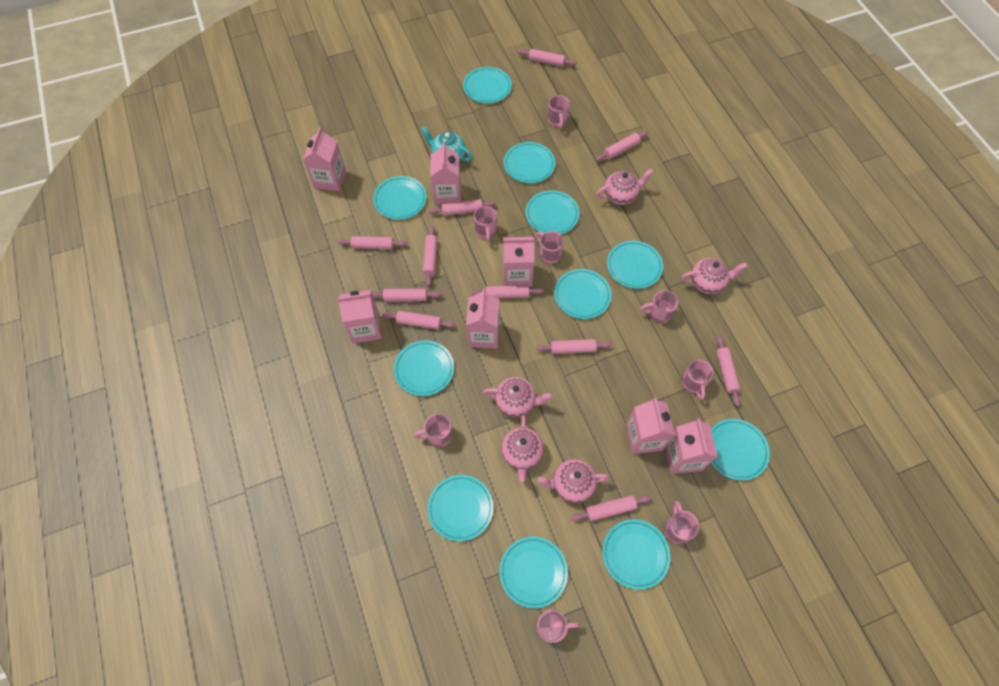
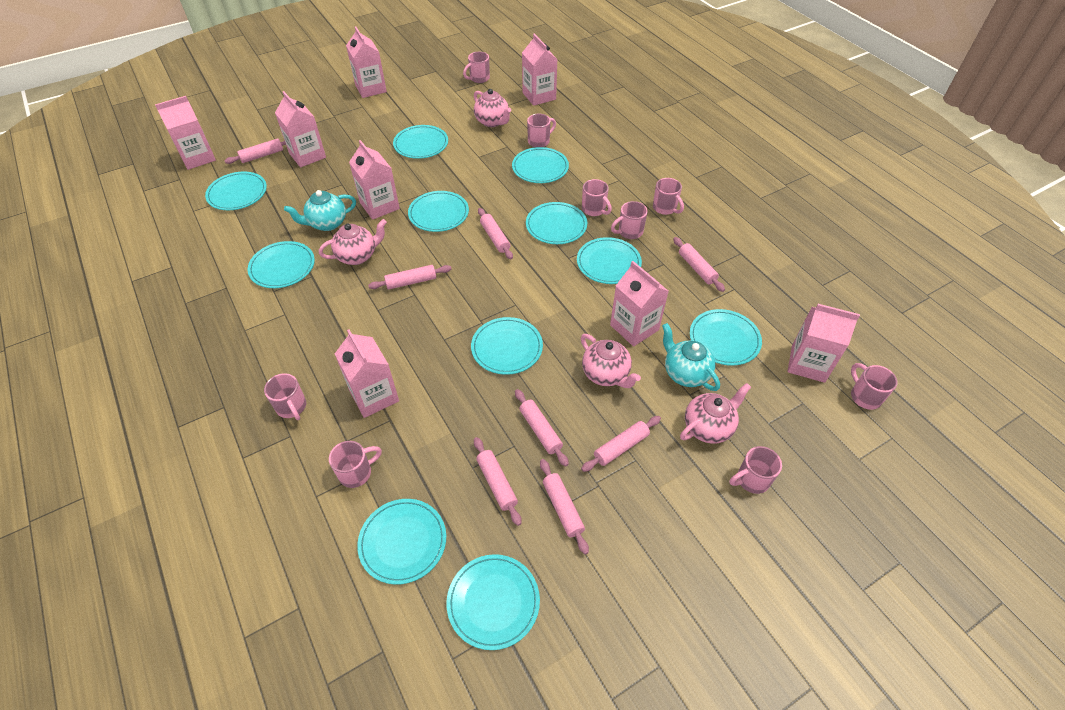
pink carton: 7 -> 8
pink mug: 8 -> 9
pink rolling pin: 11 -> 8
pink teapot: 5 -> 4
turquoise teapot: 1 -> 2

